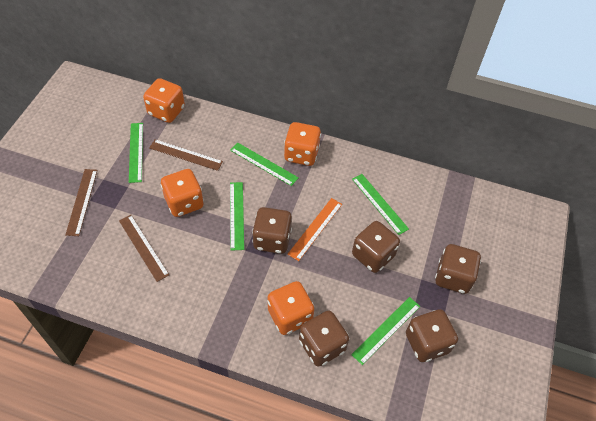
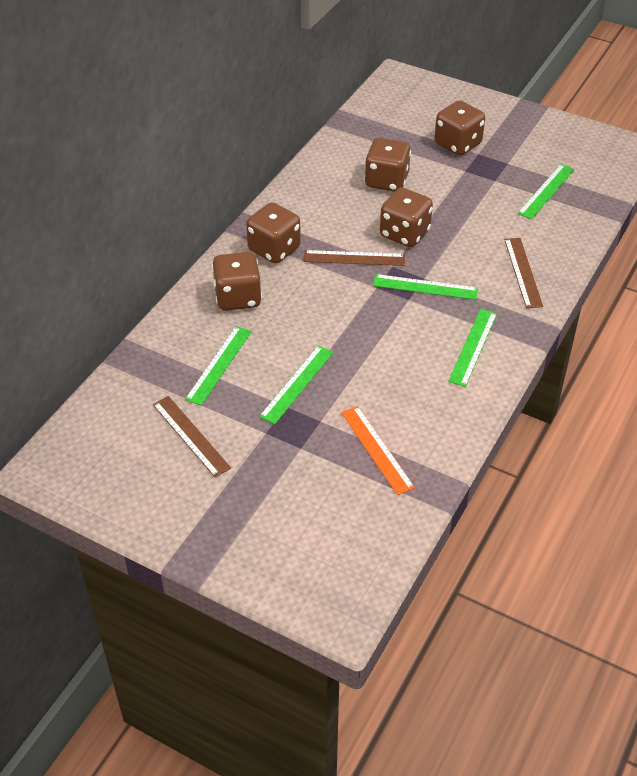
orange dice: 4 -> 0

